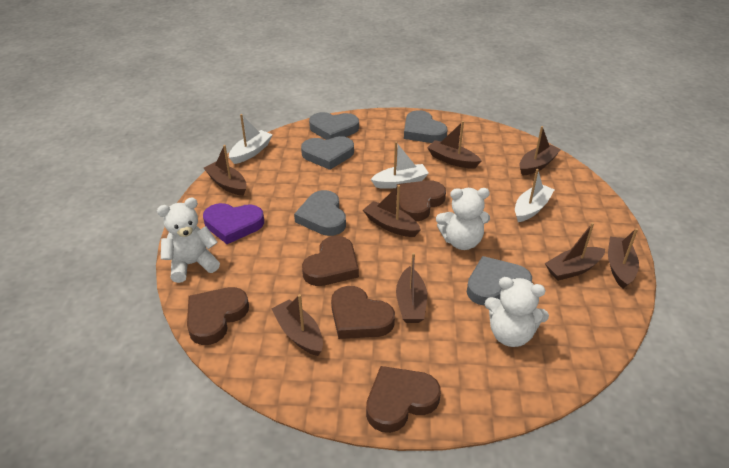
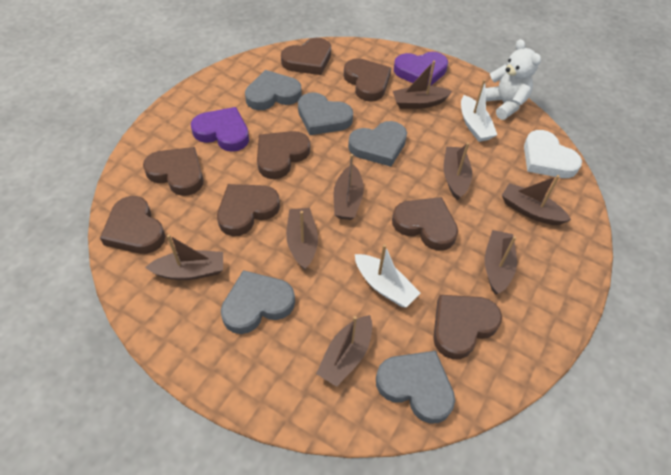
brown heart: 5 -> 8
purple heart: 1 -> 2
white boat: 3 -> 2
white heart: 0 -> 1
white teddy bear: 3 -> 1

